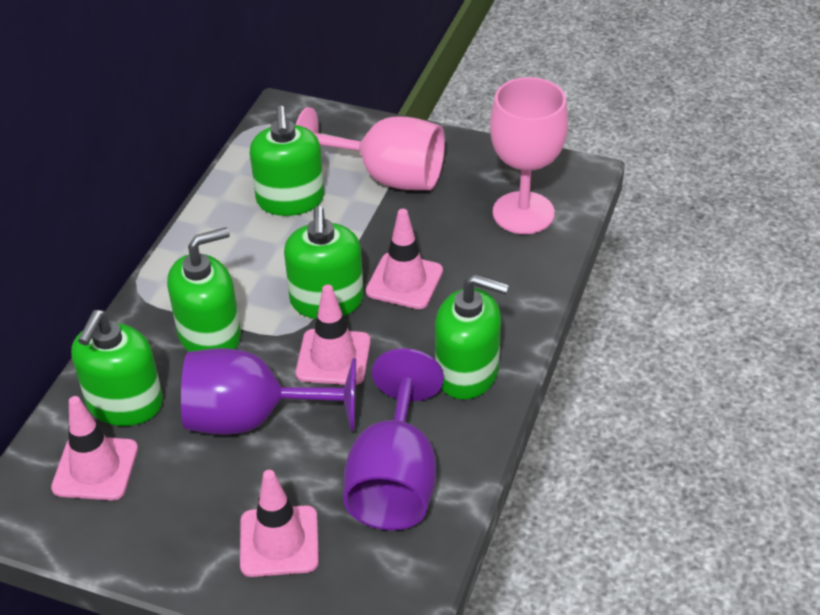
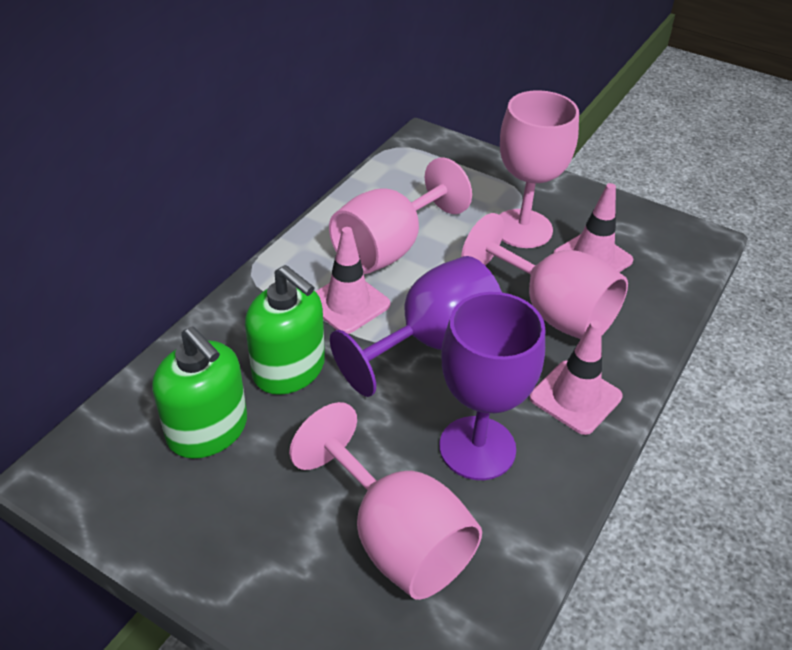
green soap dispenser: 5 -> 2
pink goblet: 2 -> 4
pink traffic cone: 4 -> 3

